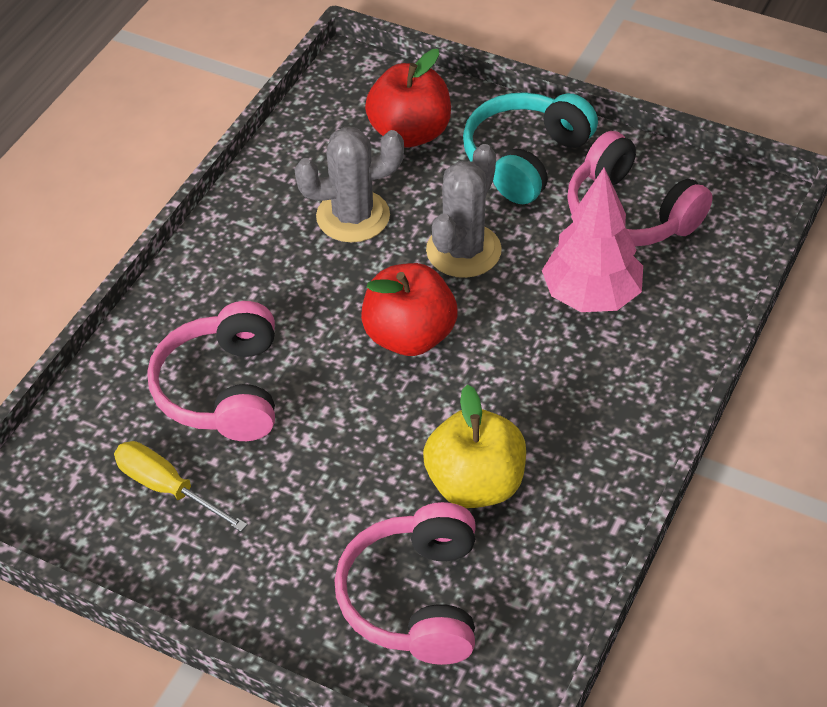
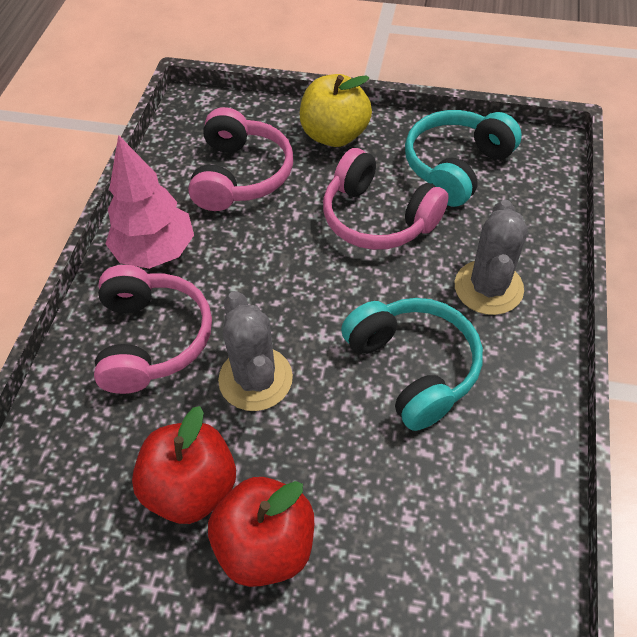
turquoise headphones: 1 -> 2
yellow screwdriver: 1 -> 0

